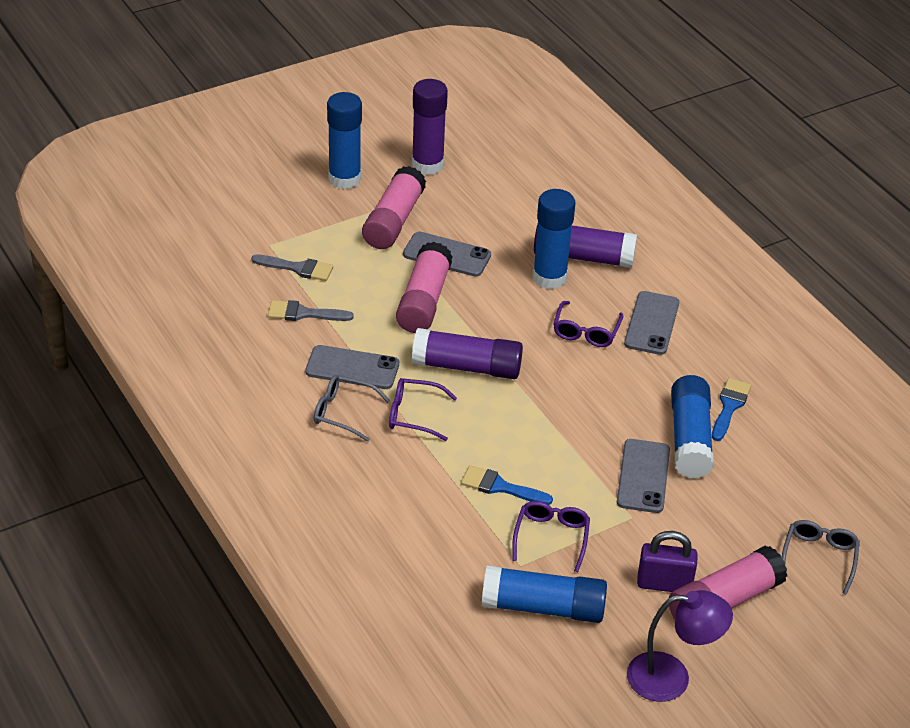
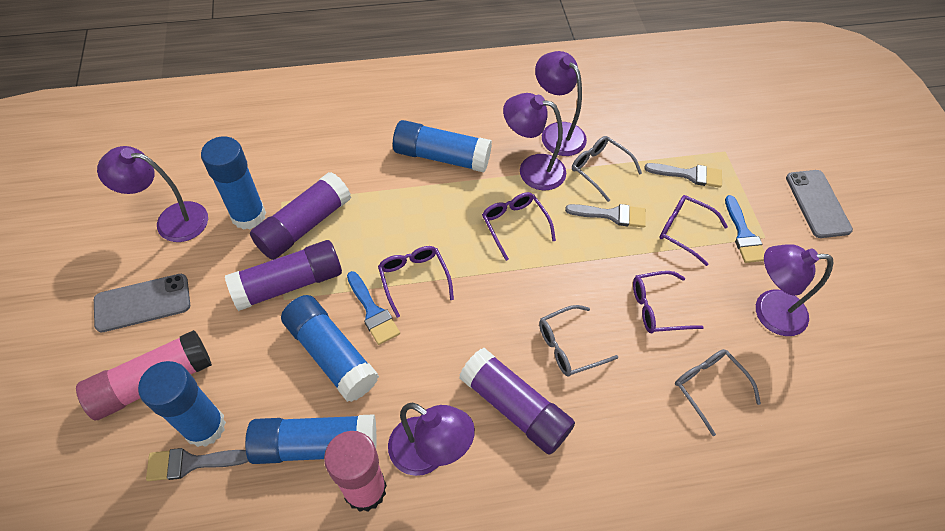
blue glue stick: 4 -> 5
grey brush: 2 -> 3
grey glasses: 2 -> 3
grey phone: 4 -> 2
pink glue stick: 3 -> 2
purple glasses: 3 -> 4
purple lamp: 1 -> 5
purple padlock: 1 -> 0

